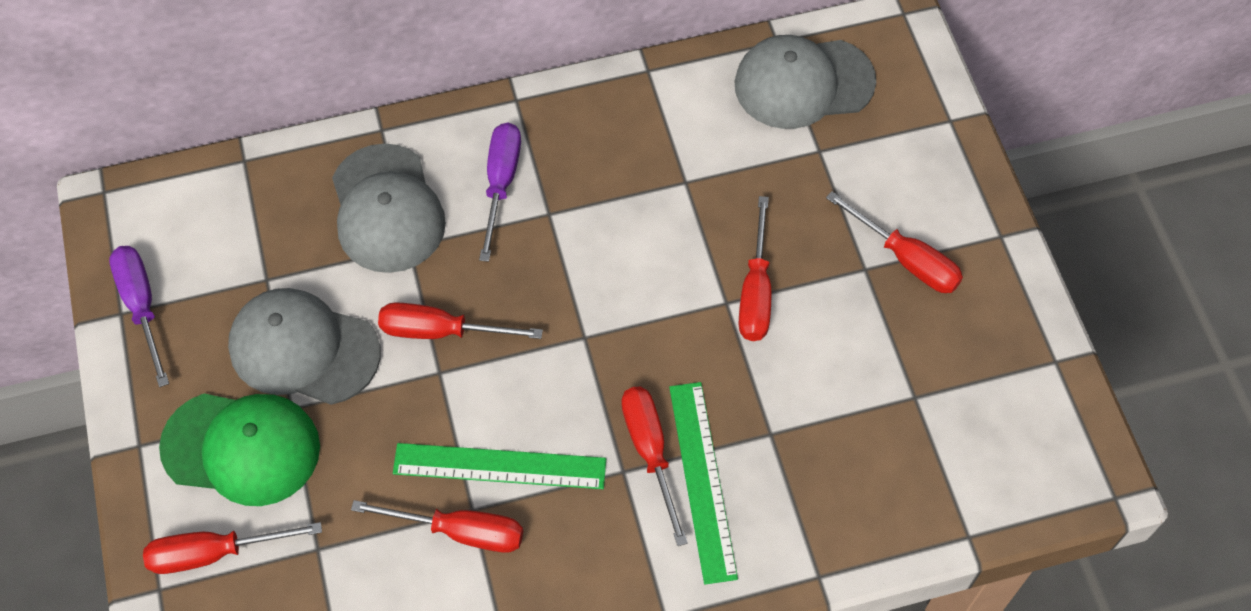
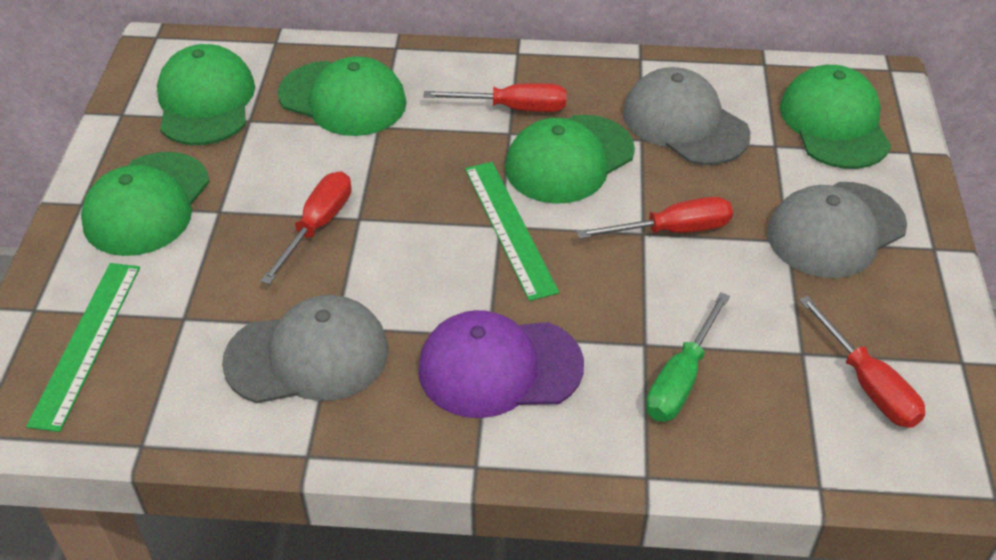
green cap: 1 -> 5
green screwdriver: 0 -> 1
purple cap: 0 -> 1
purple screwdriver: 2 -> 0
red screwdriver: 6 -> 4

